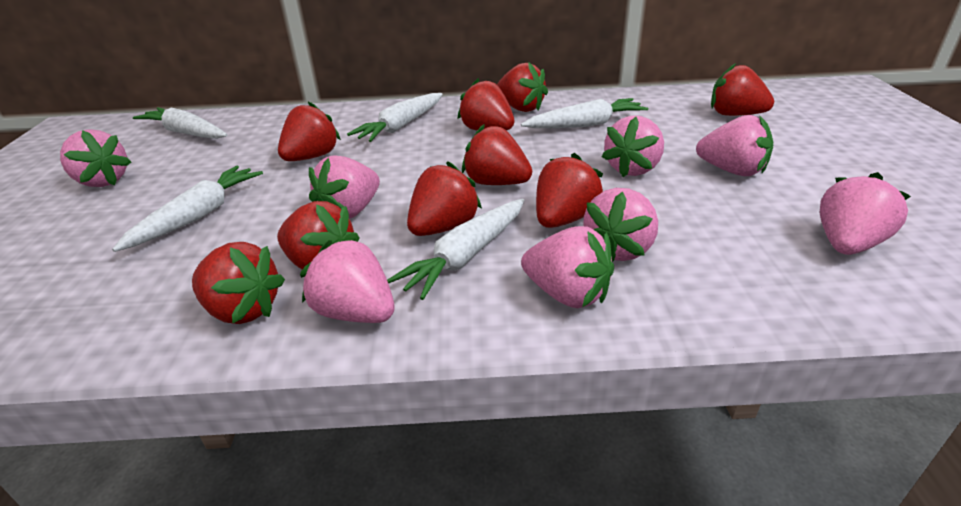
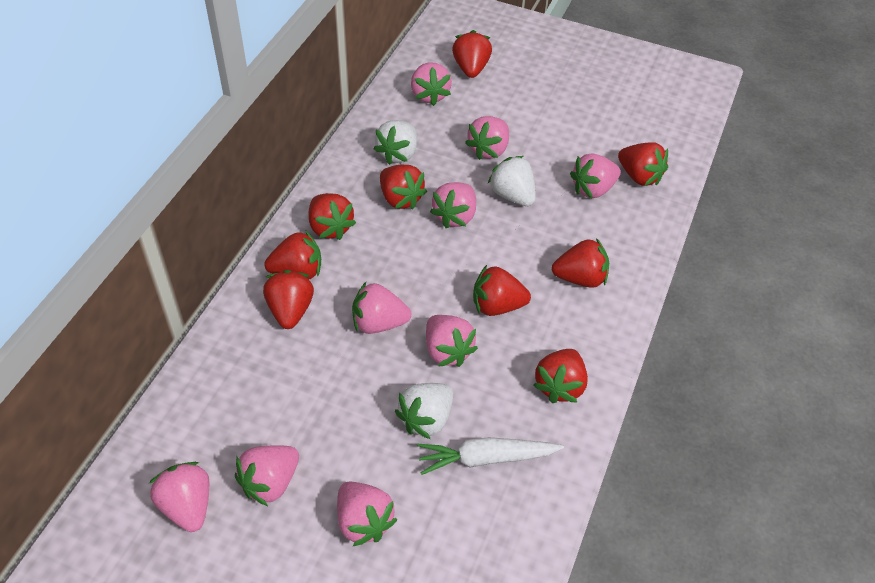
pink strawberry: 8 -> 9
white carrot: 5 -> 1
white strawberry: 0 -> 3

